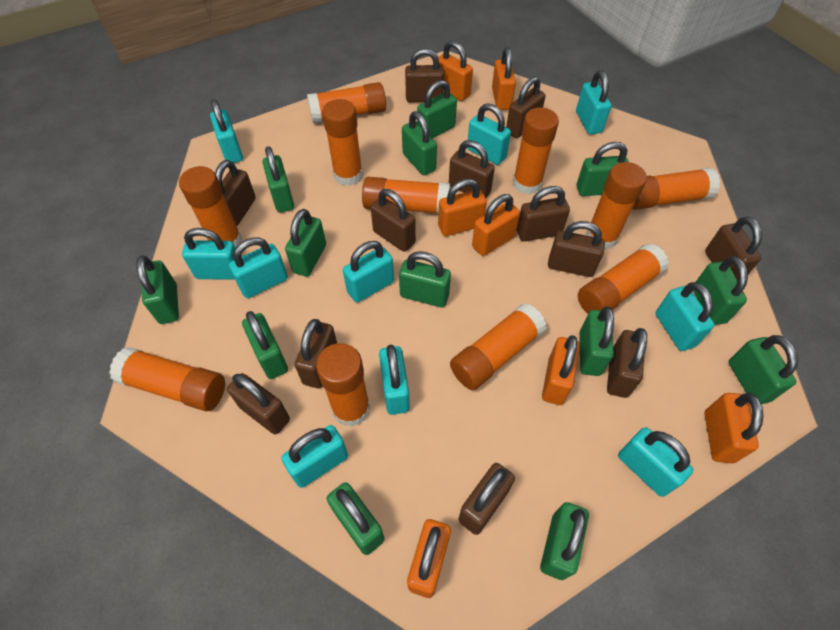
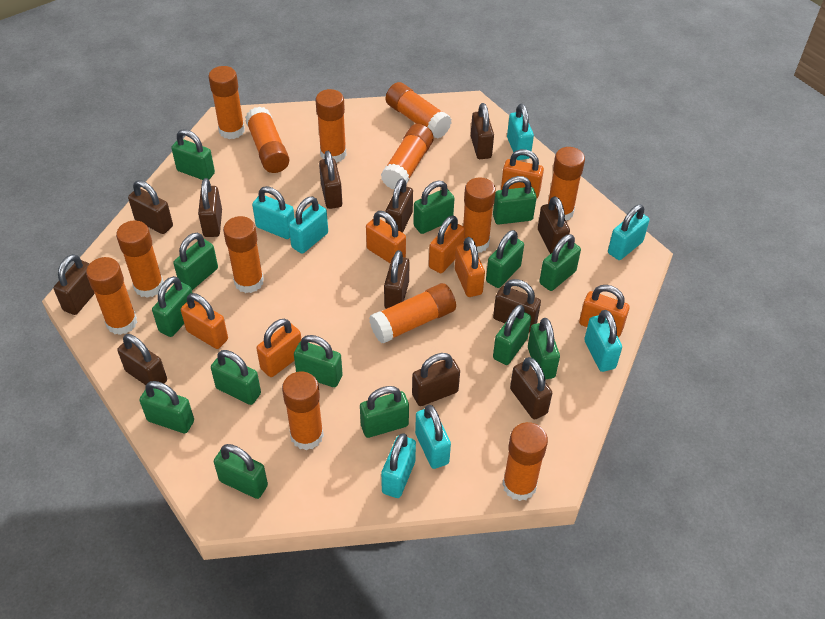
green padlock: 13 -> 14
orange glue stick: 11 -> 13
turquoise padlock: 10 -> 7

